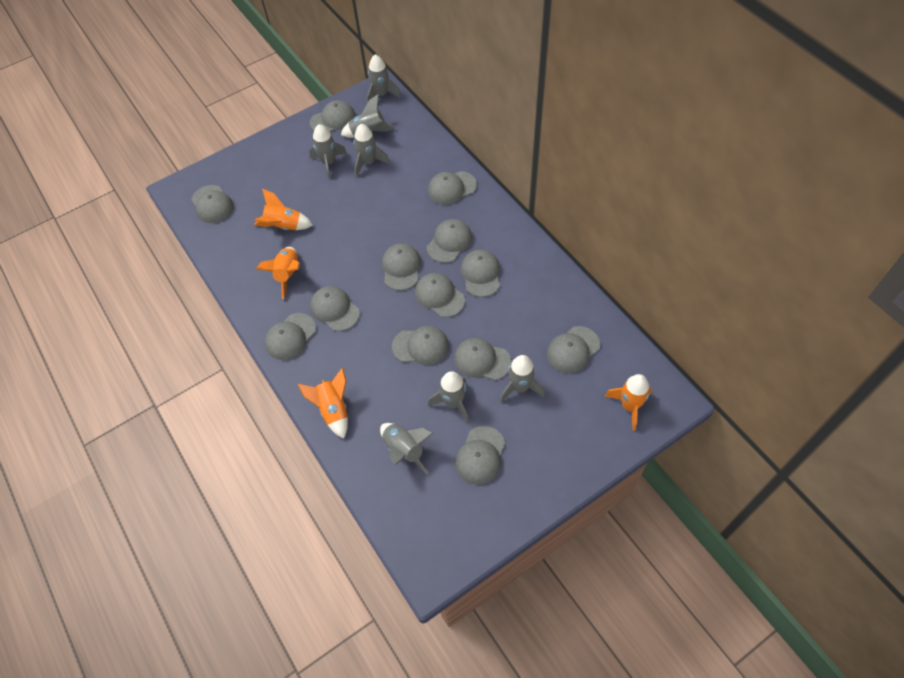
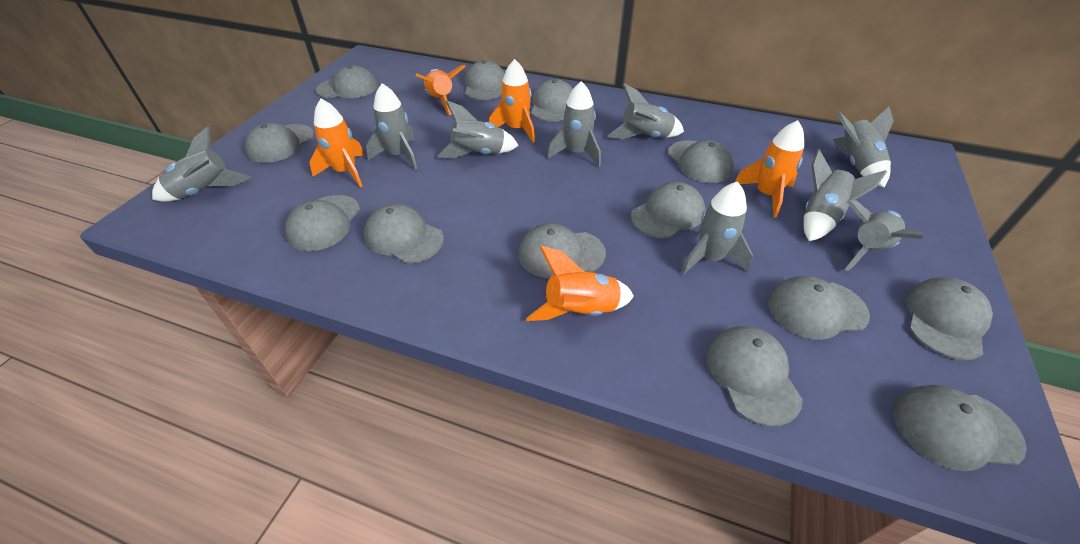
grey rocket: 7 -> 9
orange rocket: 4 -> 5

